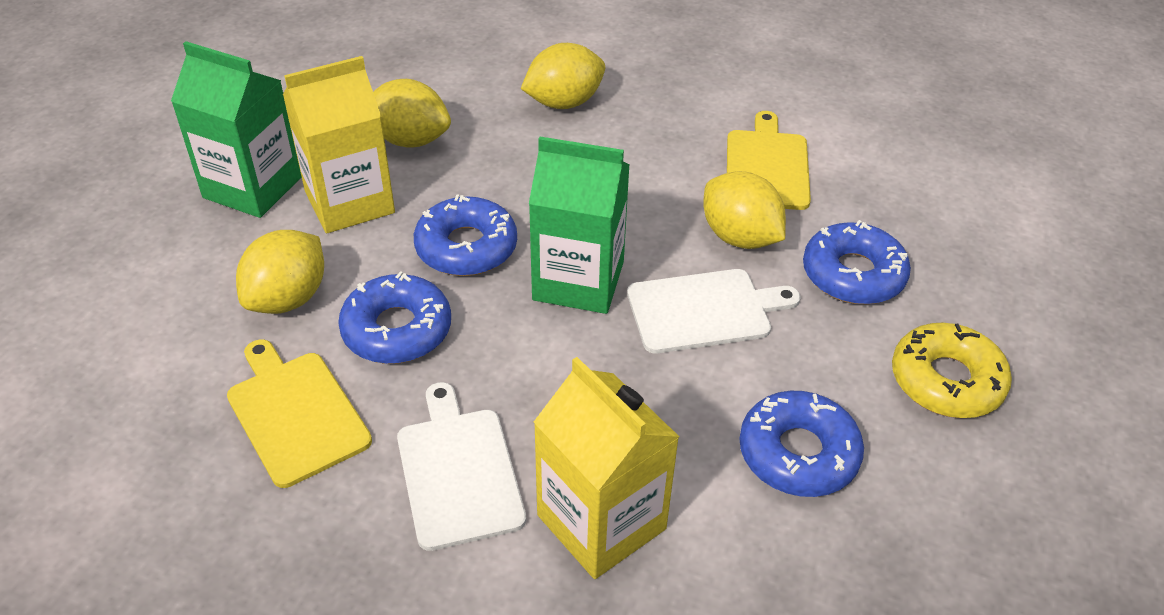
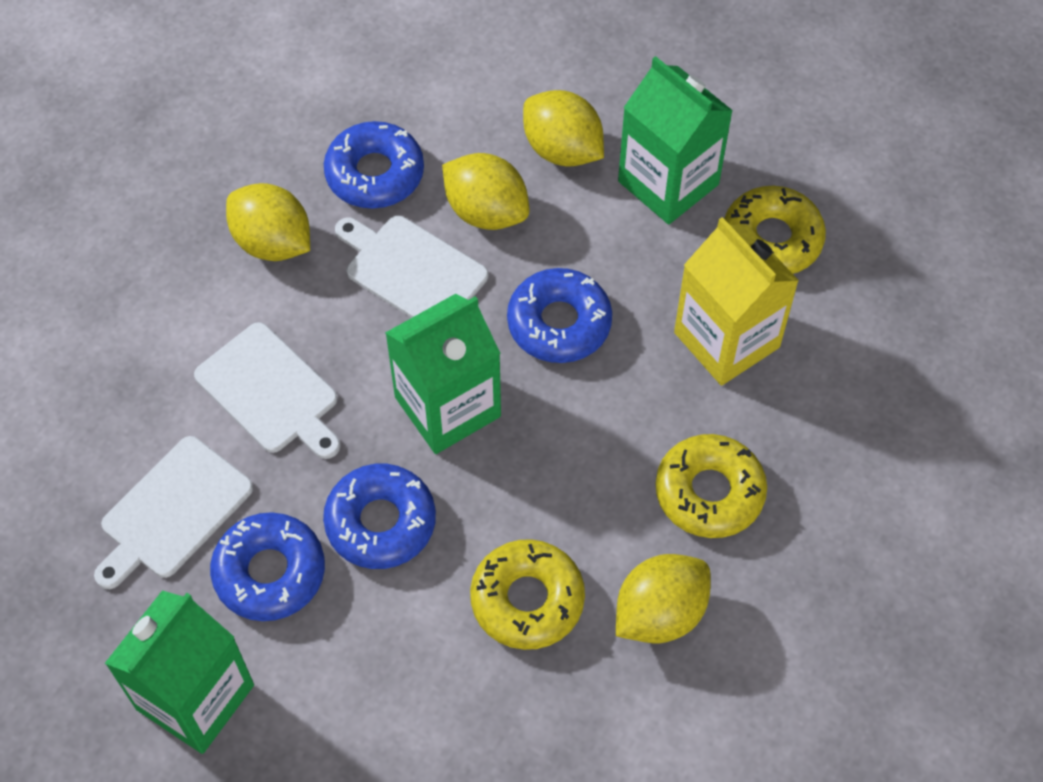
green carton: 2 -> 3
white cutting board: 2 -> 3
yellow carton: 2 -> 1
yellow cutting board: 2 -> 0
yellow donut: 1 -> 3

